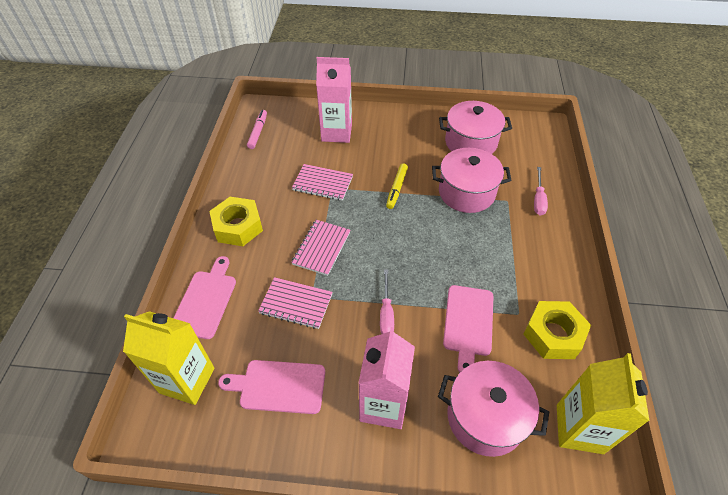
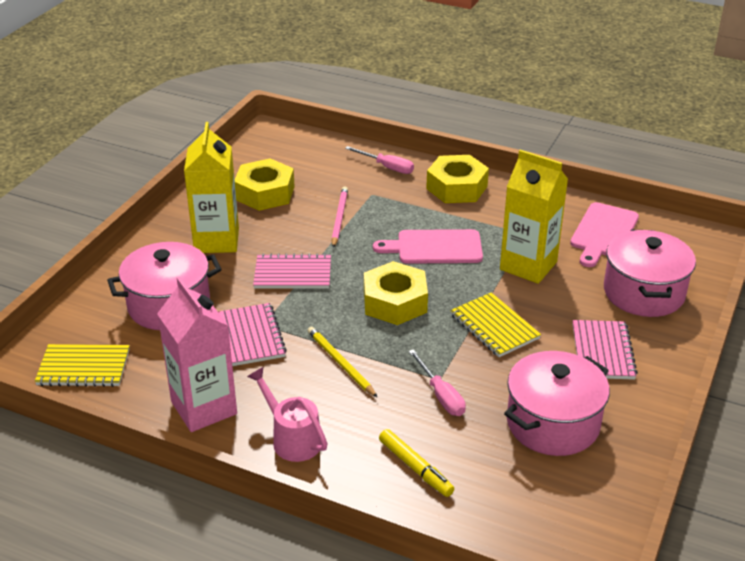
pink carton: 2 -> 1
pink cutting board: 3 -> 2
pink marker: 1 -> 0
pink pencil: 0 -> 1
pink watering can: 0 -> 1
yellow notebook: 0 -> 2
yellow nut: 2 -> 3
yellow pencil: 0 -> 1

